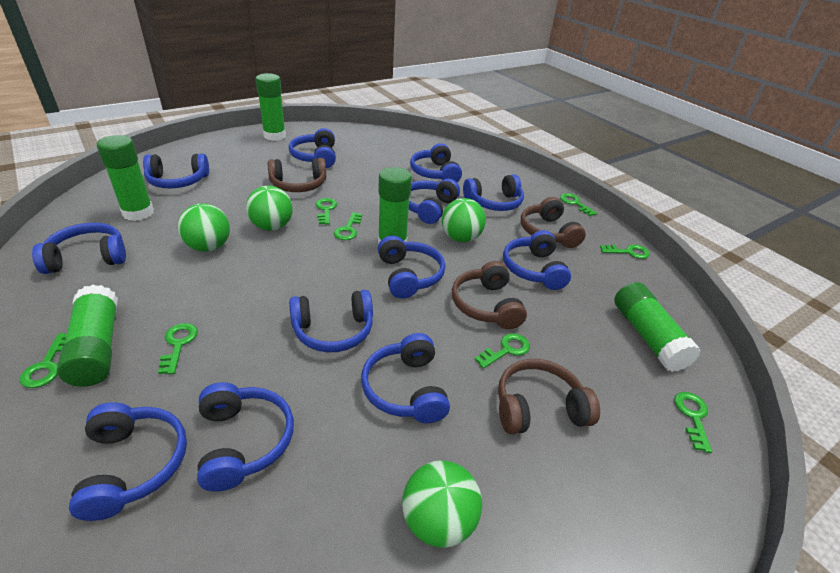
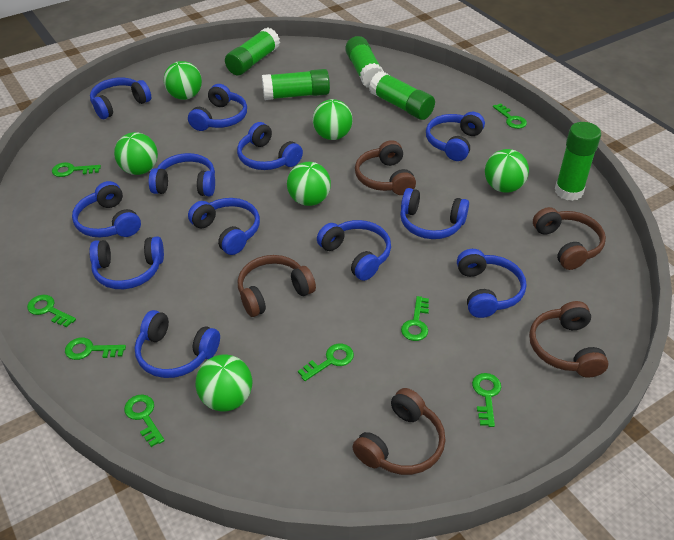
brown headphones: 4 -> 5
green ball: 4 -> 6

